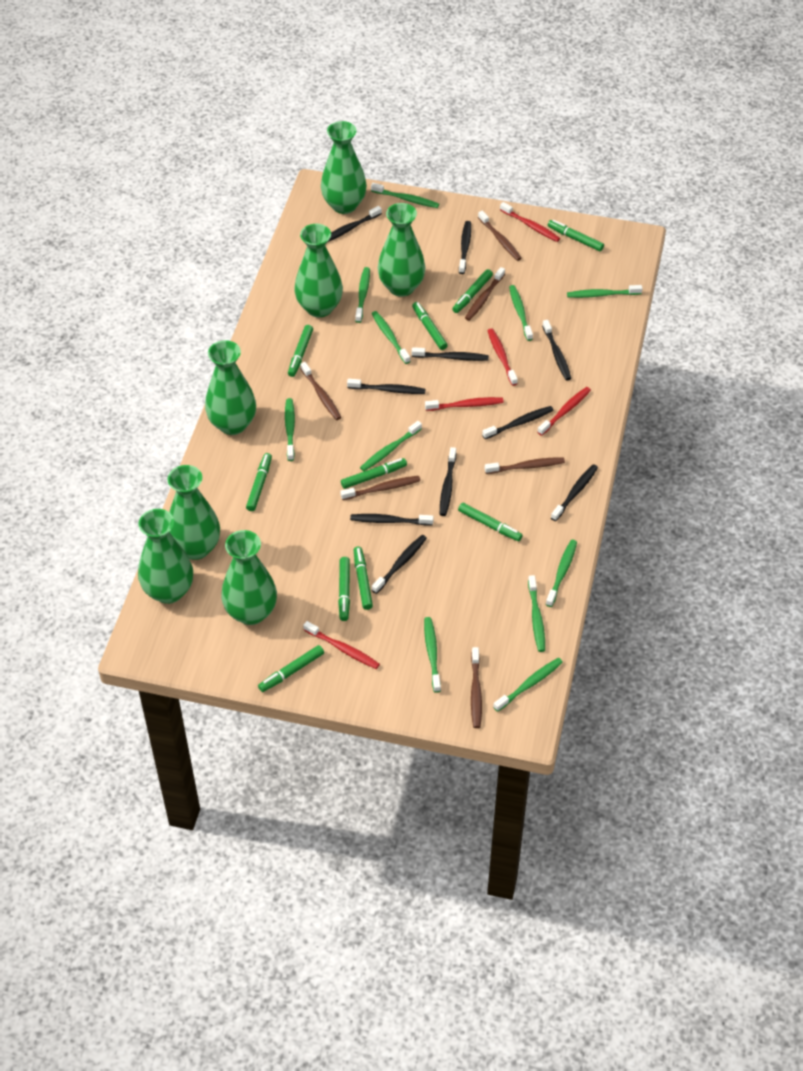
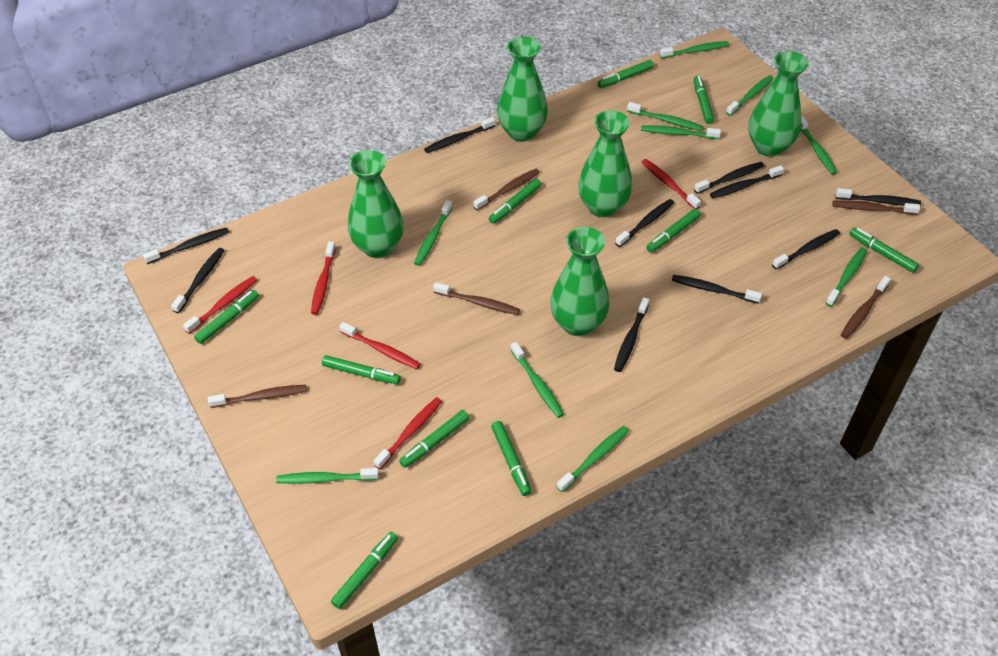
brown toothbrush: 6 -> 5
green toothbrush: 11 -> 10
green vase: 7 -> 5

